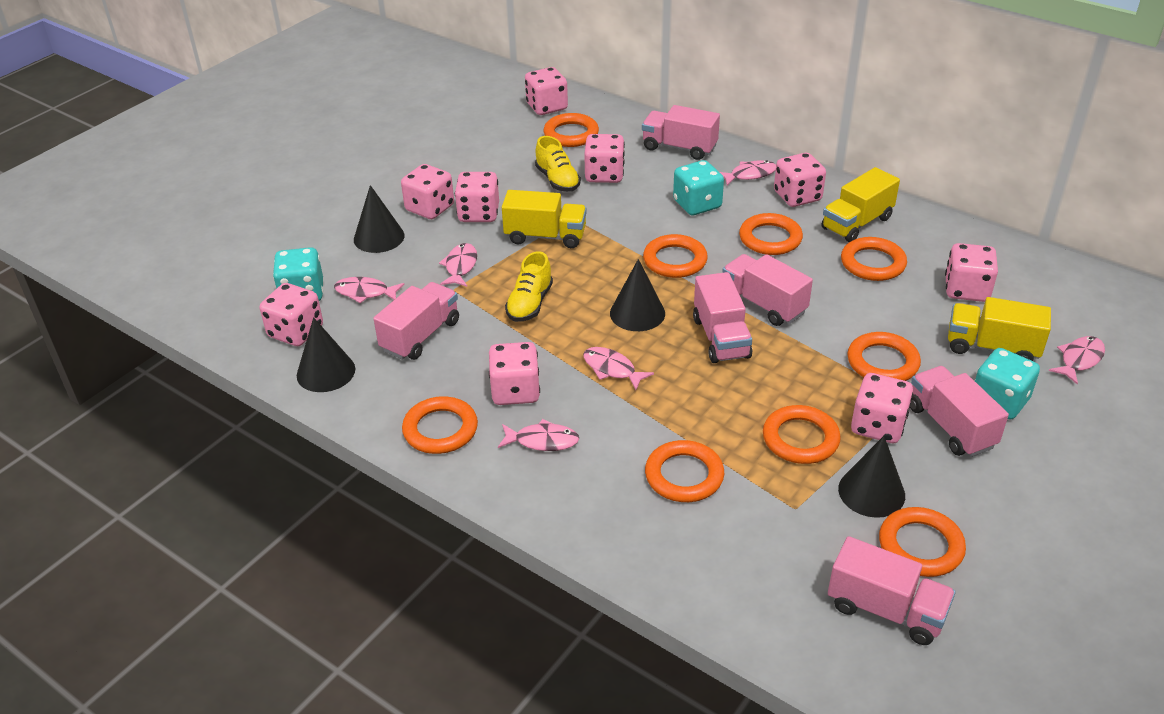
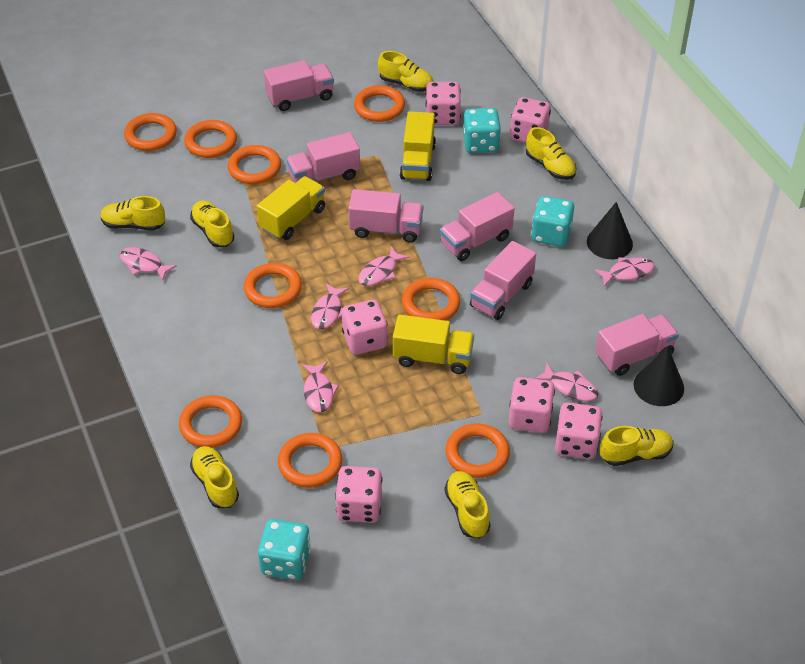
black cone: 4 -> 2
pink dice: 9 -> 6
yellow shoe: 2 -> 7

